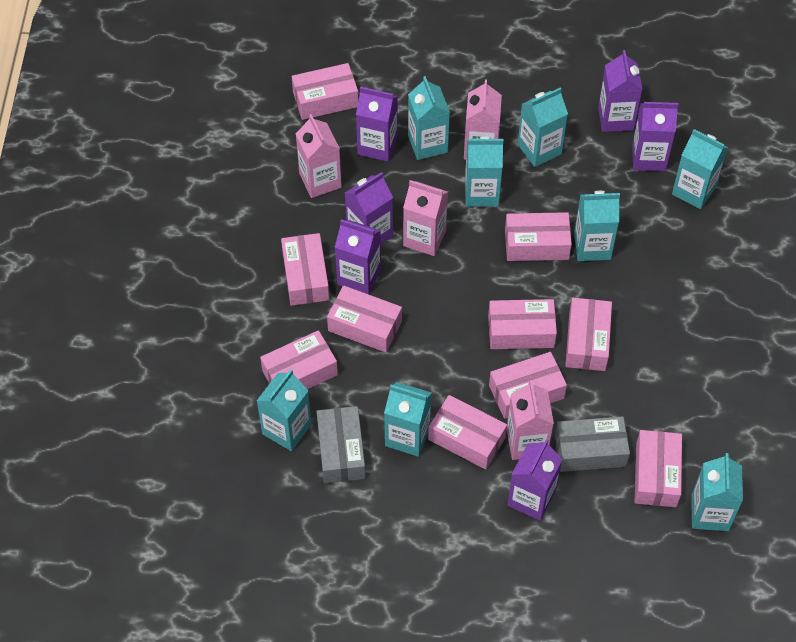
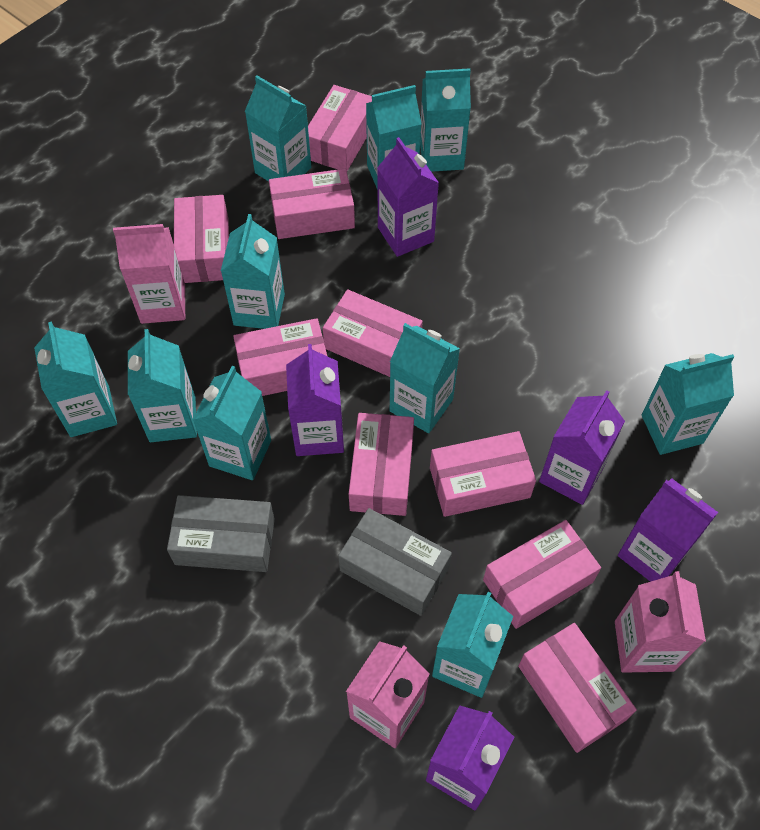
pink box: 10 -> 9
pink carton: 4 -> 3
purple carton: 6 -> 5
turquoise carton: 8 -> 10

